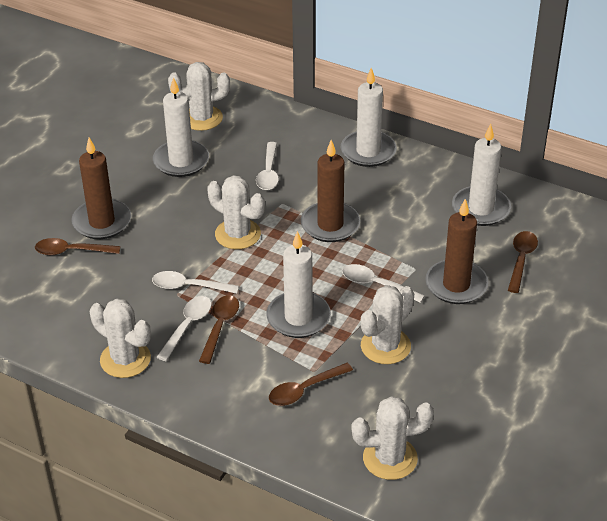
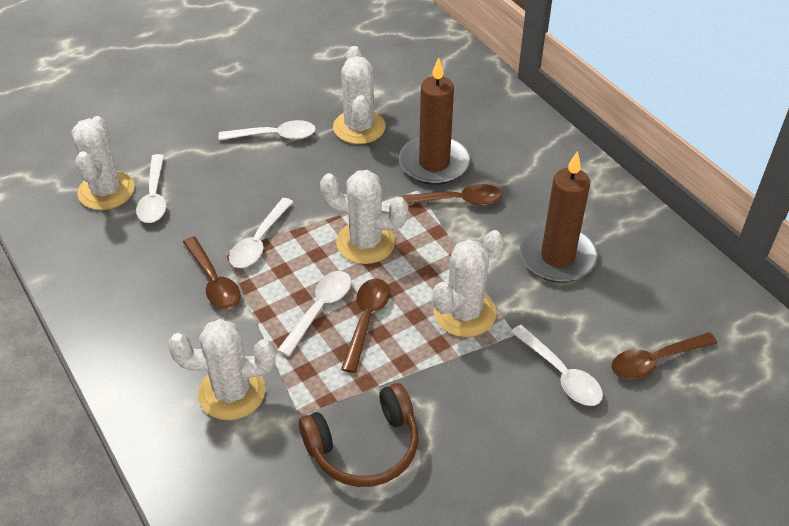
brown candle: 3 -> 2
brown headphones: 0 -> 1
white candle: 4 -> 0
white spoon: 4 -> 5

